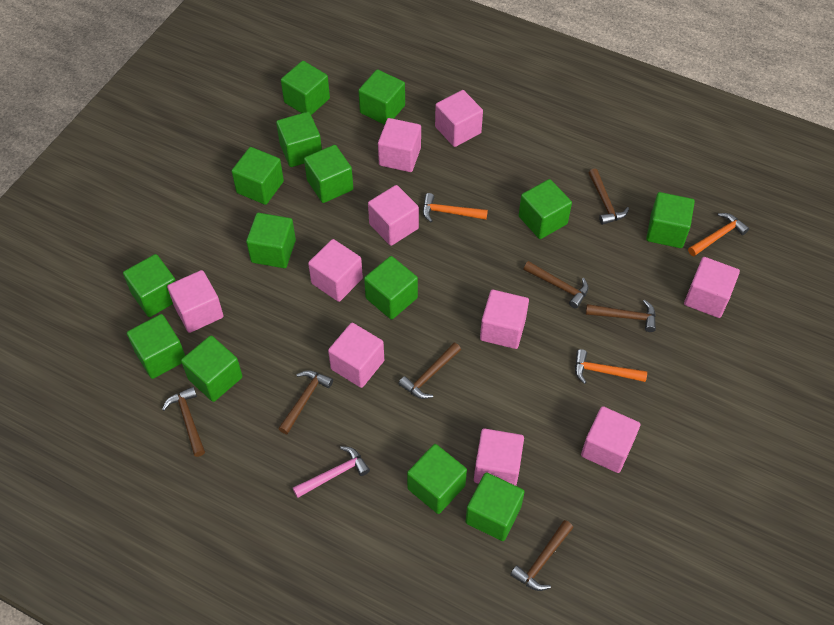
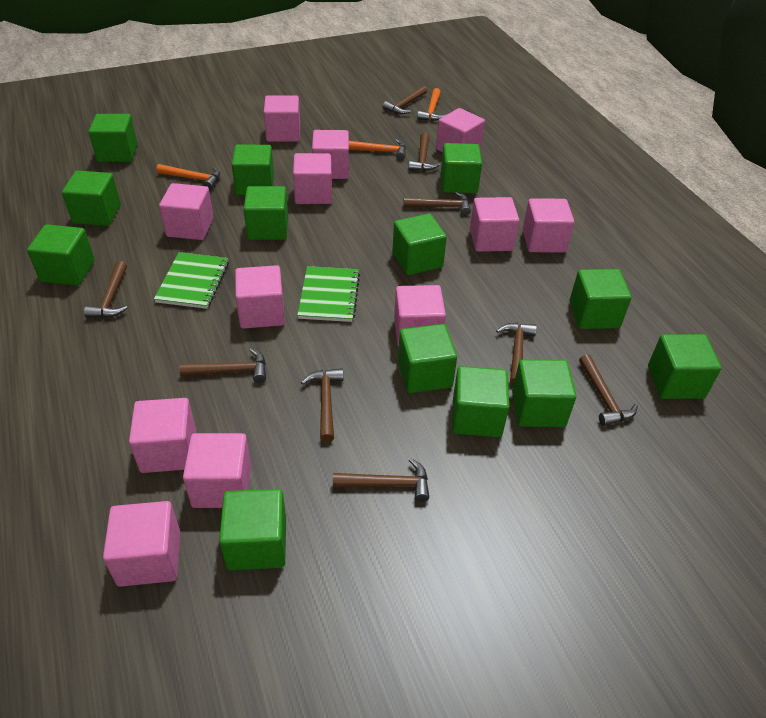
brown hammer: 7 -> 9
green cube: 14 -> 13
green notebook: 0 -> 2
pink cube: 10 -> 12
pink hammer: 1 -> 0

